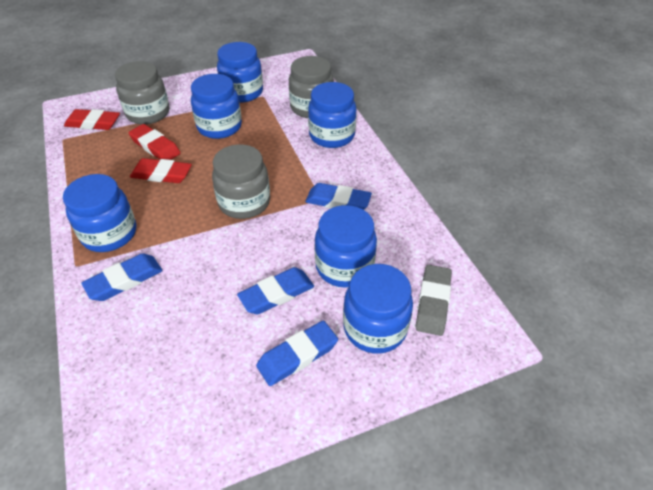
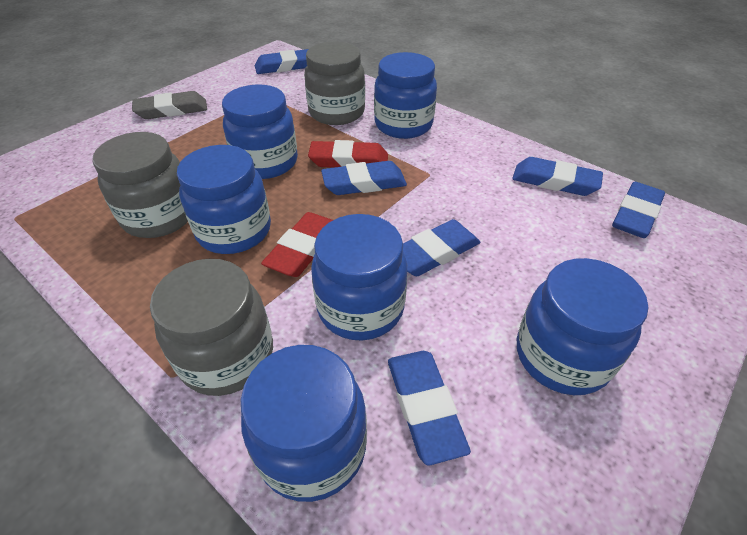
blue eraser: 4 -> 6
red eraser: 3 -> 2

